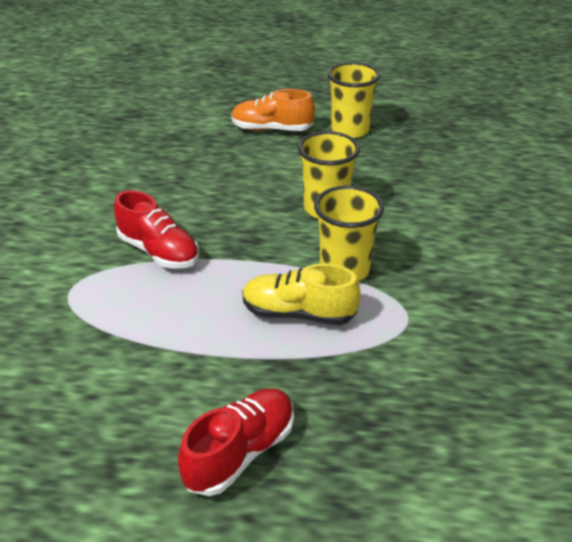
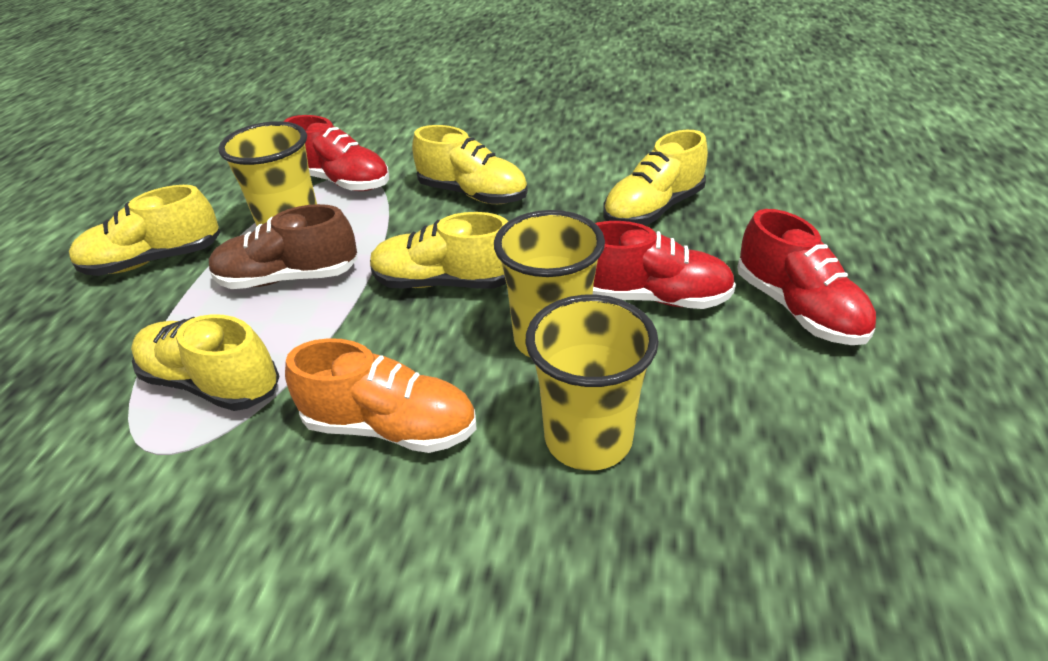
brown shoe: 0 -> 1
red shoe: 2 -> 3
yellow shoe: 1 -> 5

